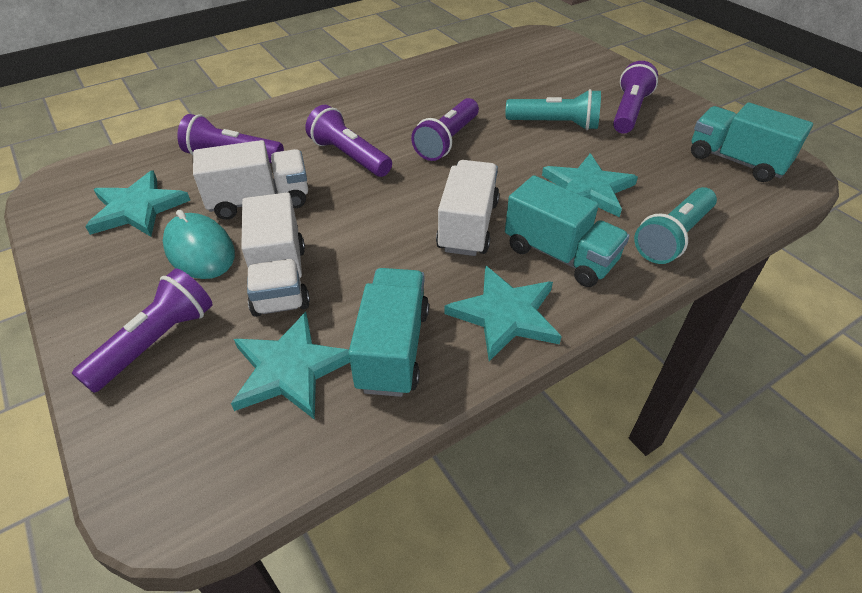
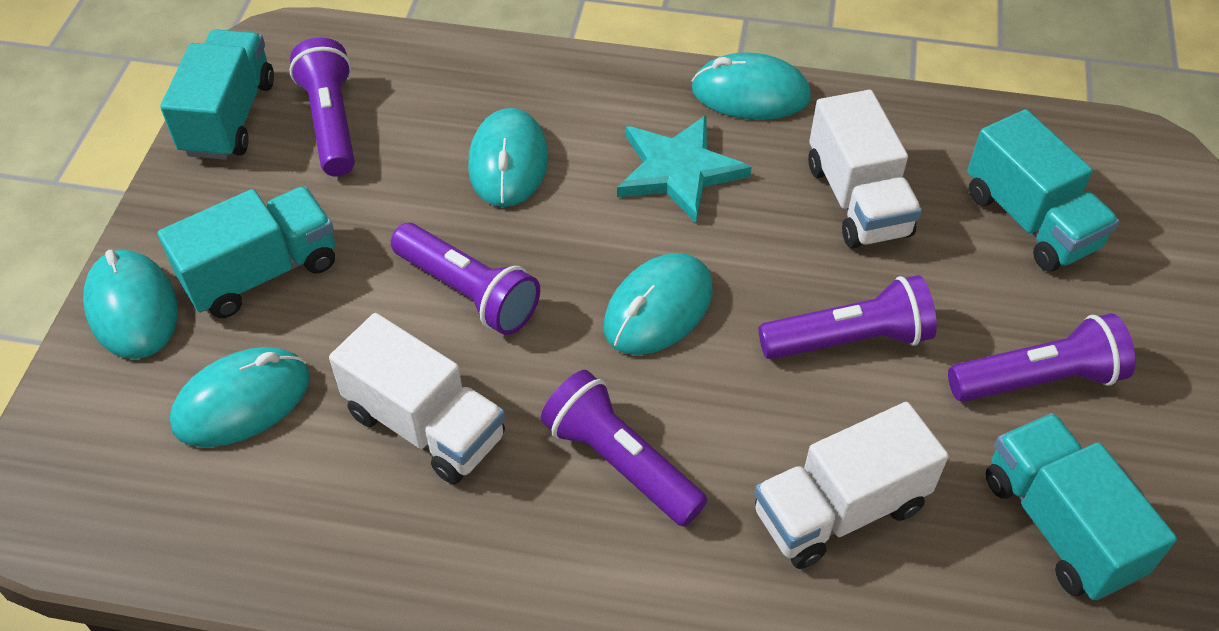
turquoise flashlight: 2 -> 0
turquoise mouse: 1 -> 5
turquoise star: 4 -> 1
turquoise truck: 3 -> 4

